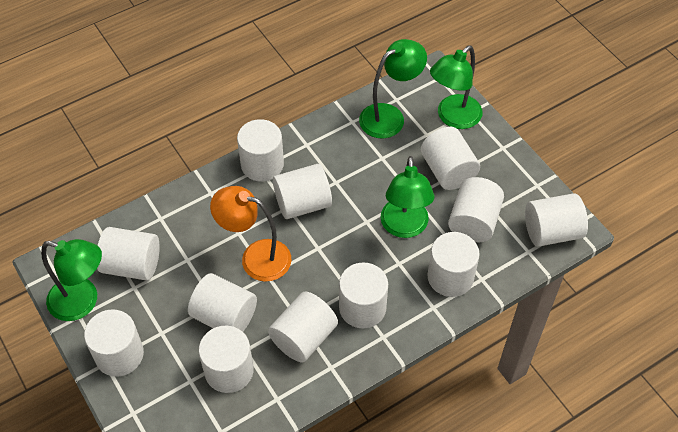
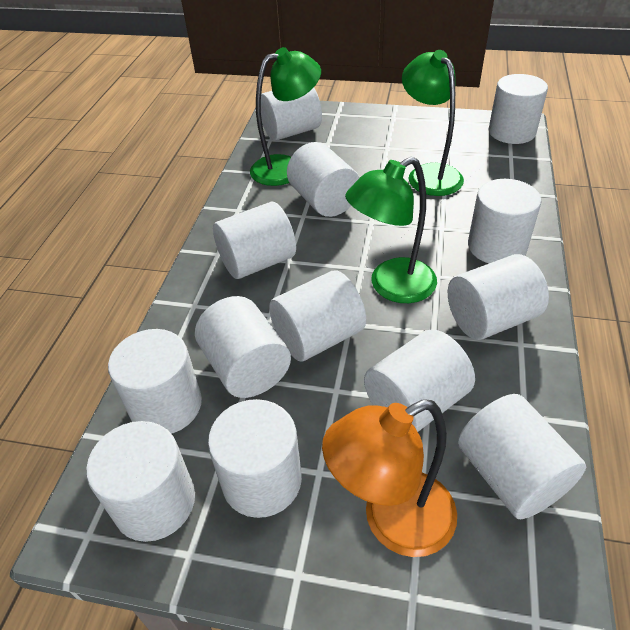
green lamp: 4 -> 3
white cylinder: 12 -> 13

